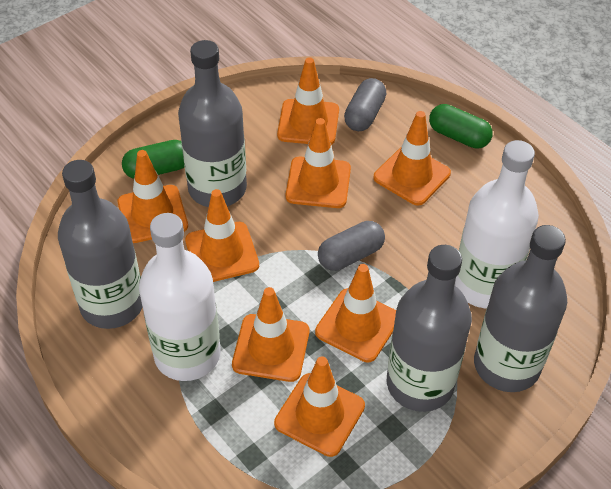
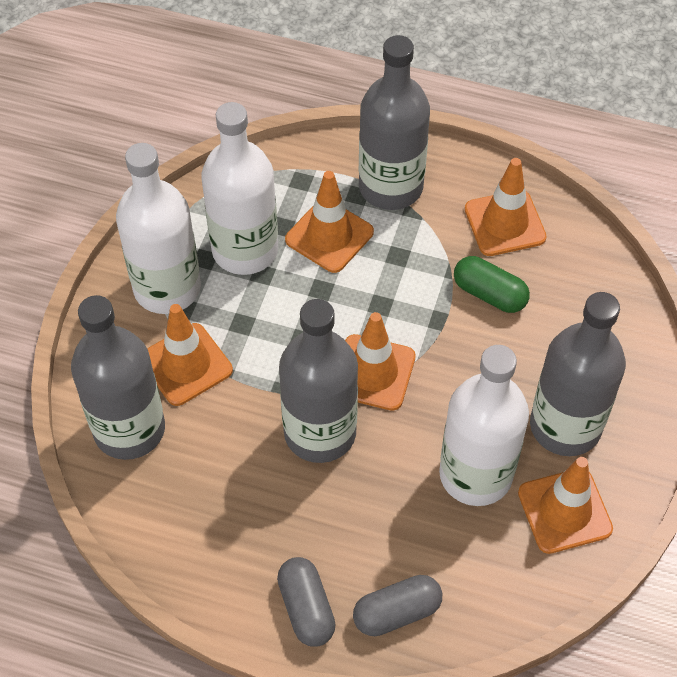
green capsule: 2 -> 1
orange traffic cone: 8 -> 5
white bottle: 2 -> 3

